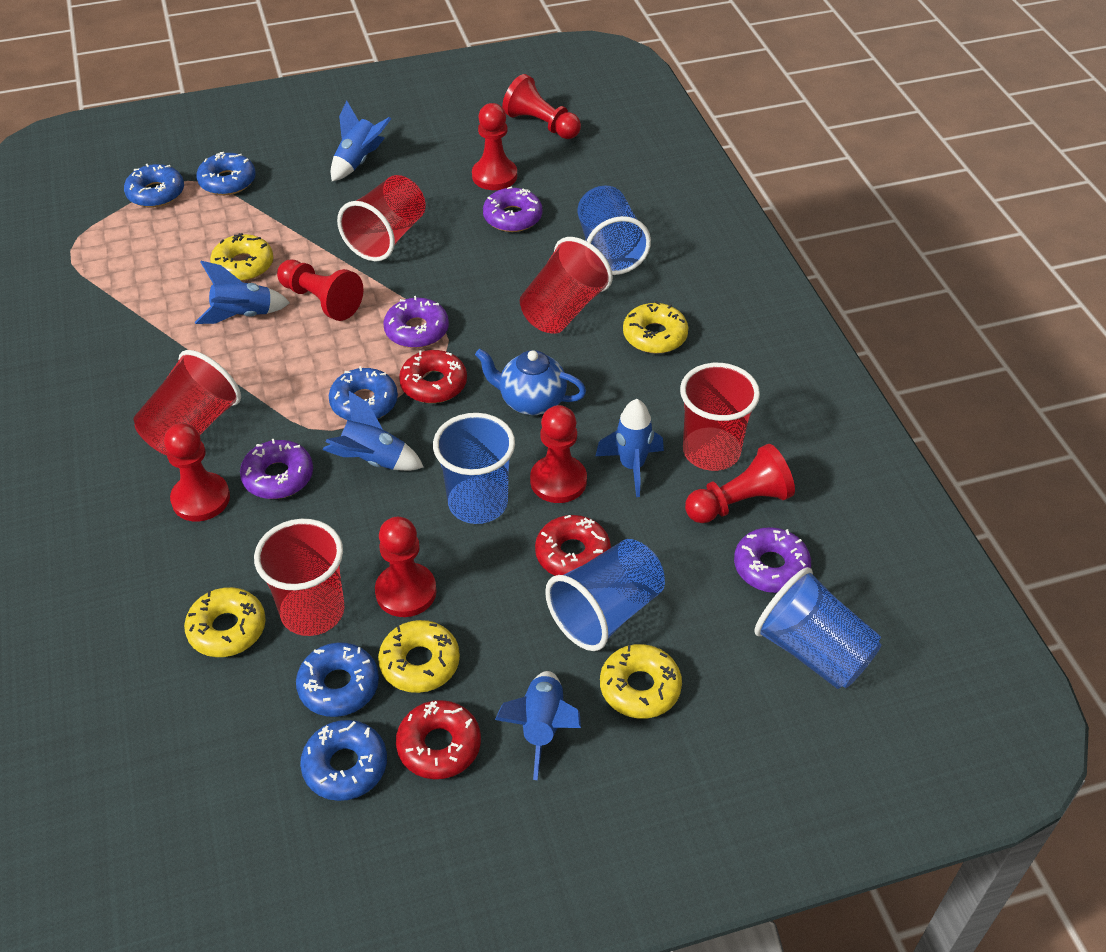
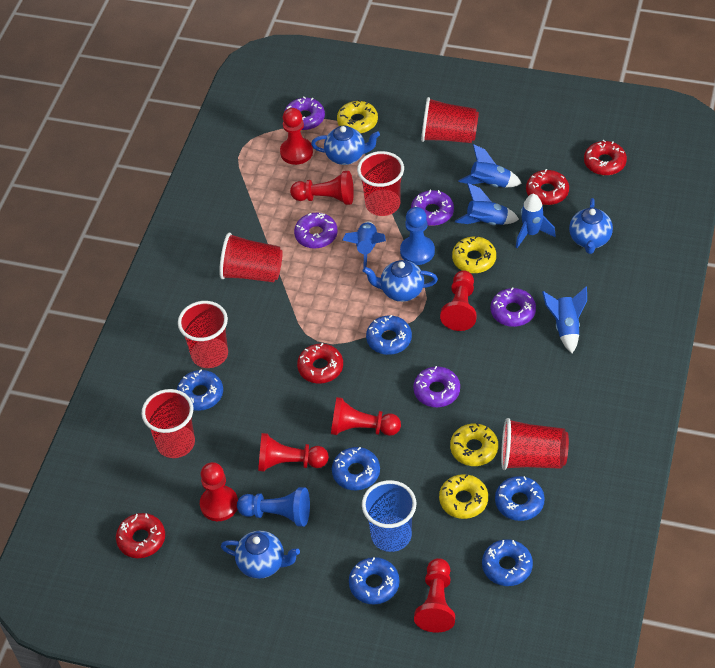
blue cup: 4 -> 1
blue donut: 5 -> 6
blue pawn: 0 -> 2
blue teapot: 1 -> 4
purple donut: 4 -> 5
red cup: 5 -> 6
red donut: 3 -> 4
yellow donut: 5 -> 4

